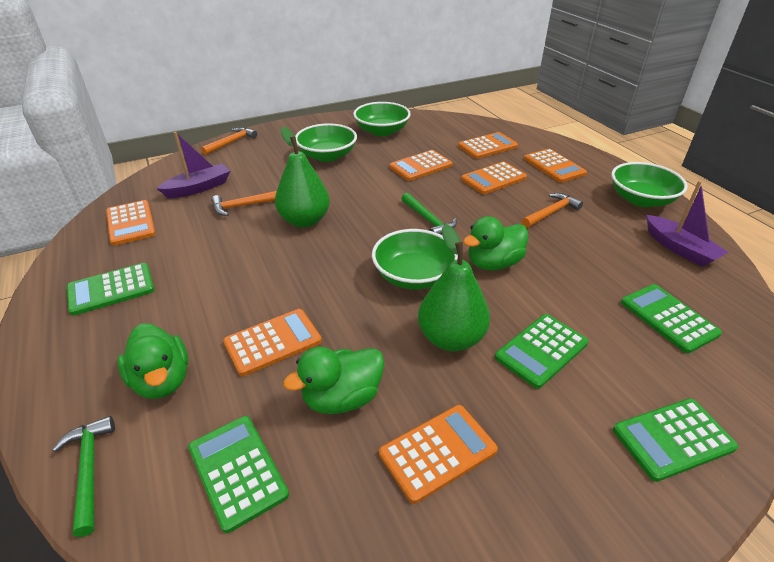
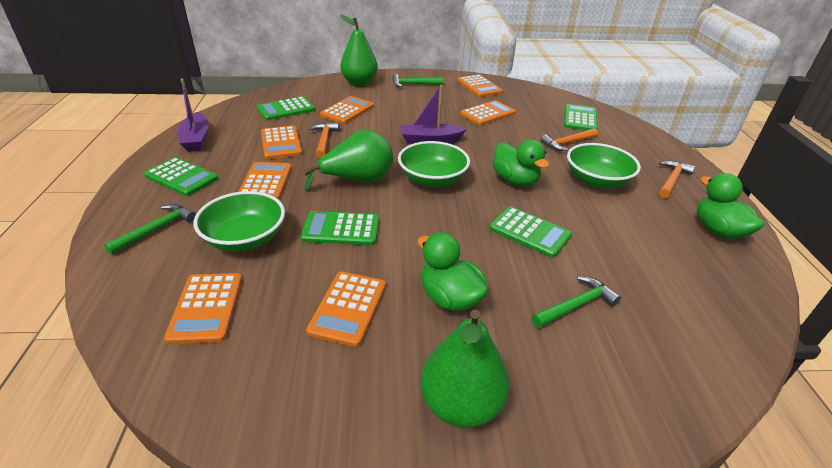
green bowl: 4 -> 3
green hammer: 2 -> 3
green pear: 2 -> 3

